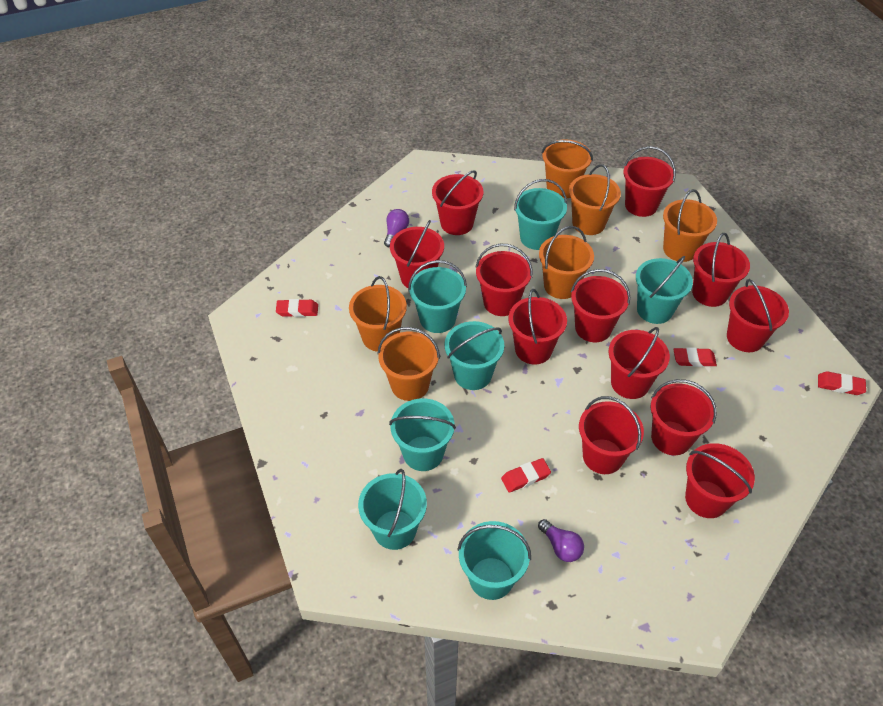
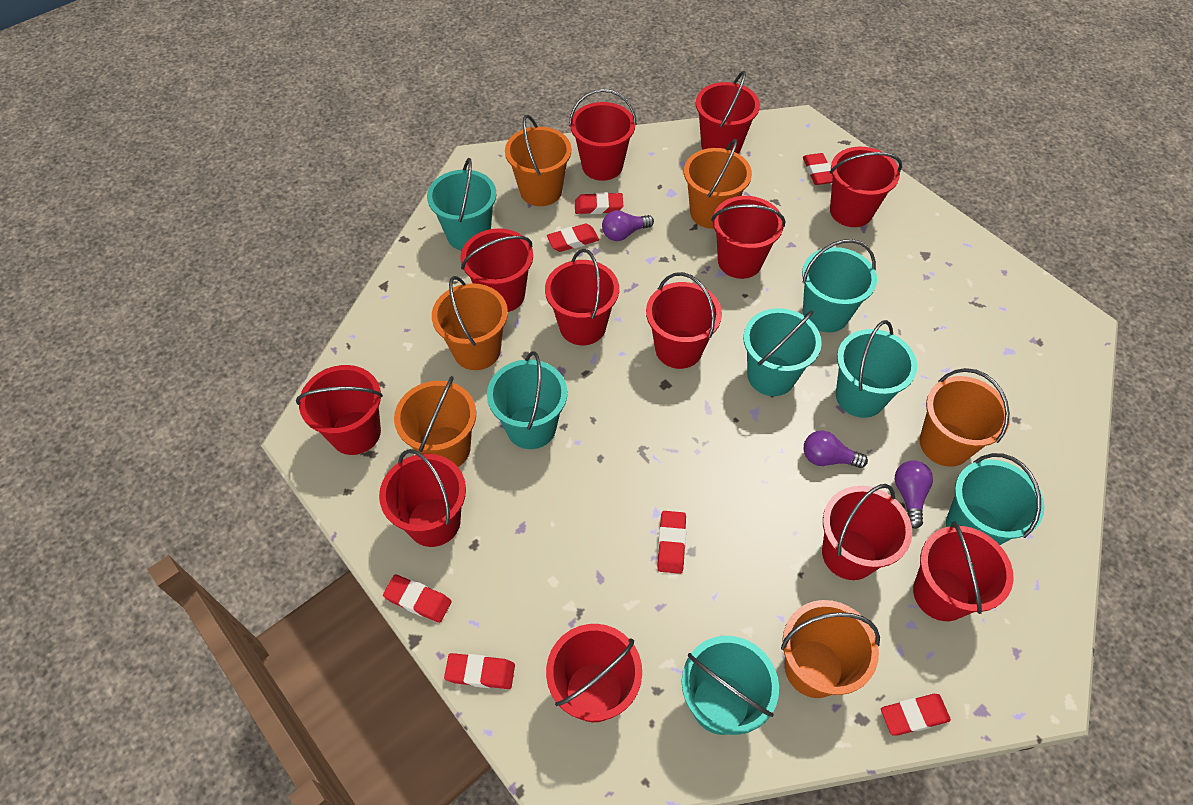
purple light bulb: 2 -> 3
red eraser: 4 -> 7

